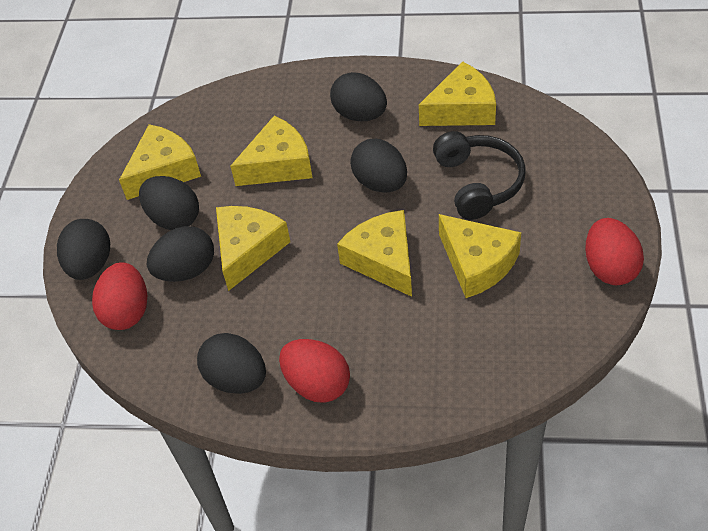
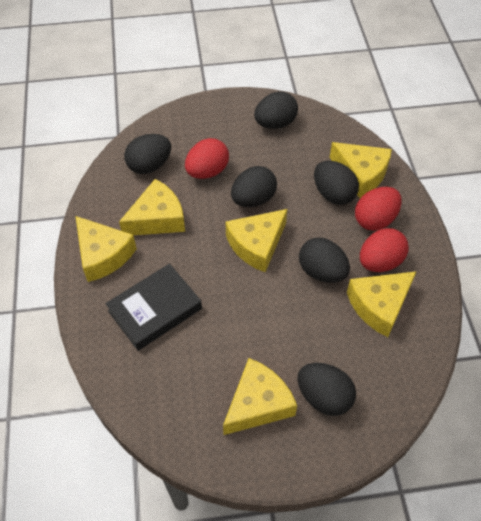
black book: 0 -> 1
black headphones: 1 -> 0

